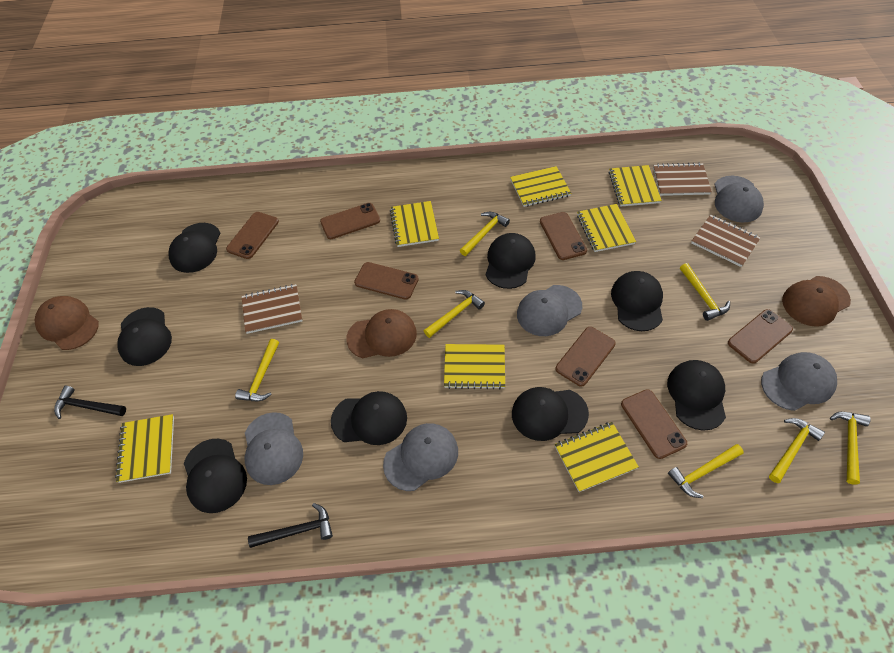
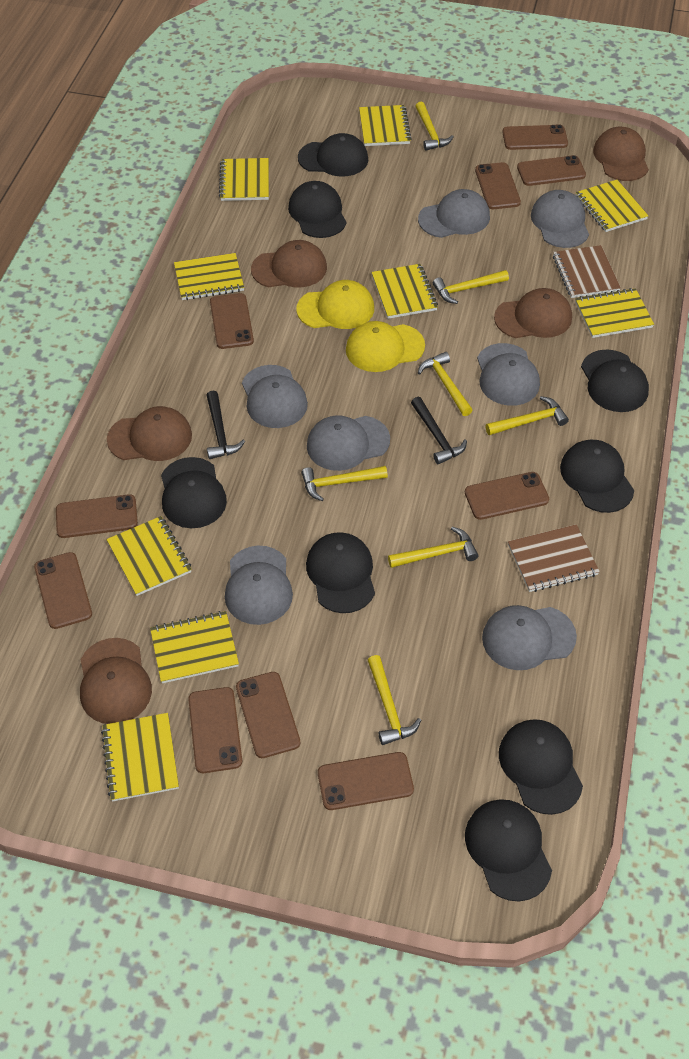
brown cap: 3 -> 5
brown notebook: 3 -> 2
brown phone: 7 -> 10
grey cap: 5 -> 7
yellow cap: 0 -> 2
yellow notebook: 7 -> 9

